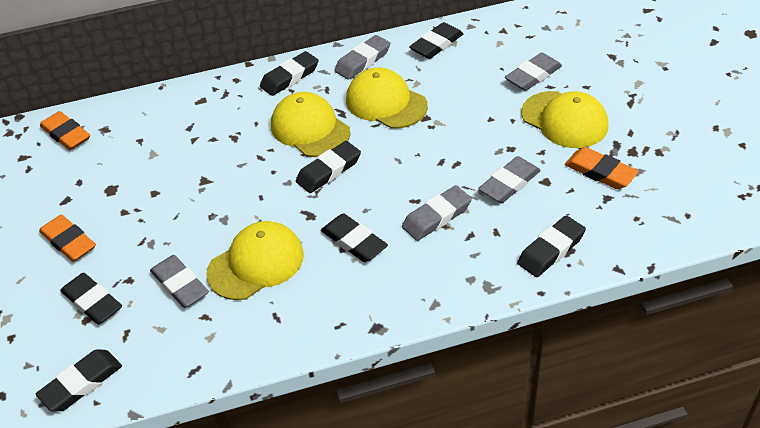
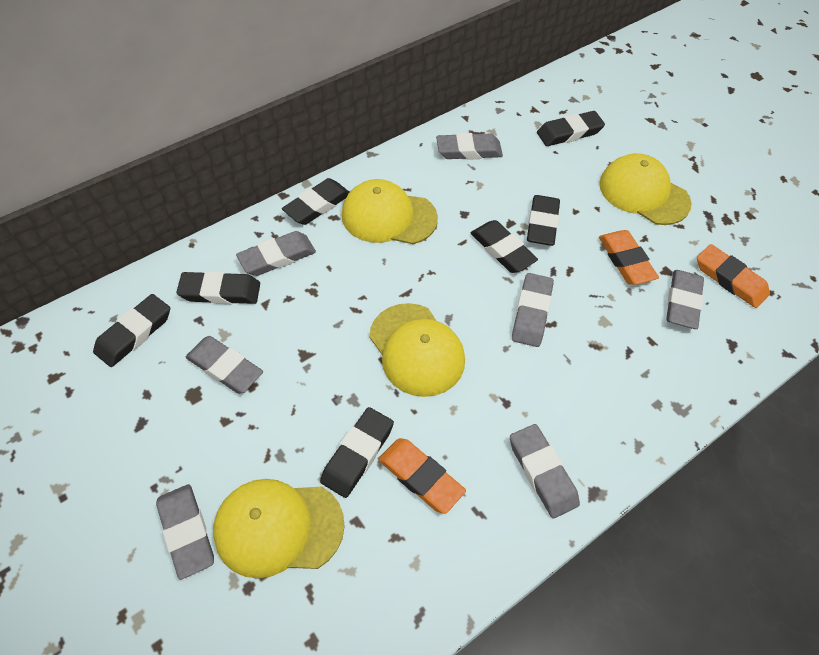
grey eraser: 5 -> 7

